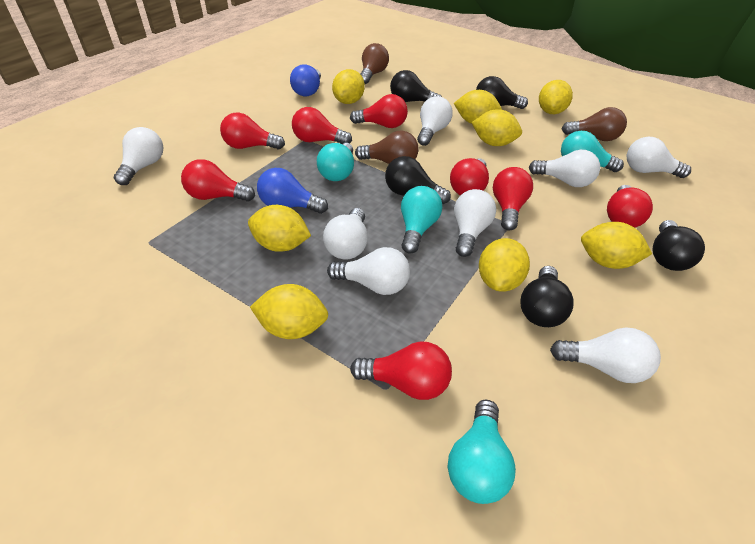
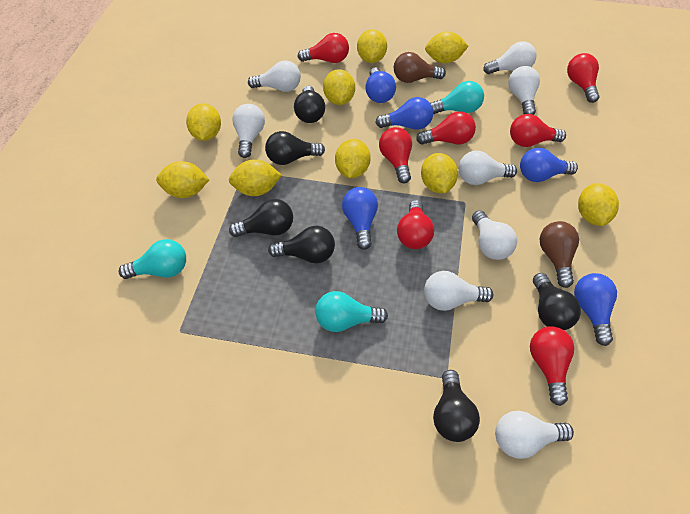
black light bulb: 5 -> 6
blue light bulb: 2 -> 5
brown light bulb: 3 -> 2
red light bulb: 8 -> 7
turquoise light bulb: 4 -> 3
yellow lemon: 8 -> 9

